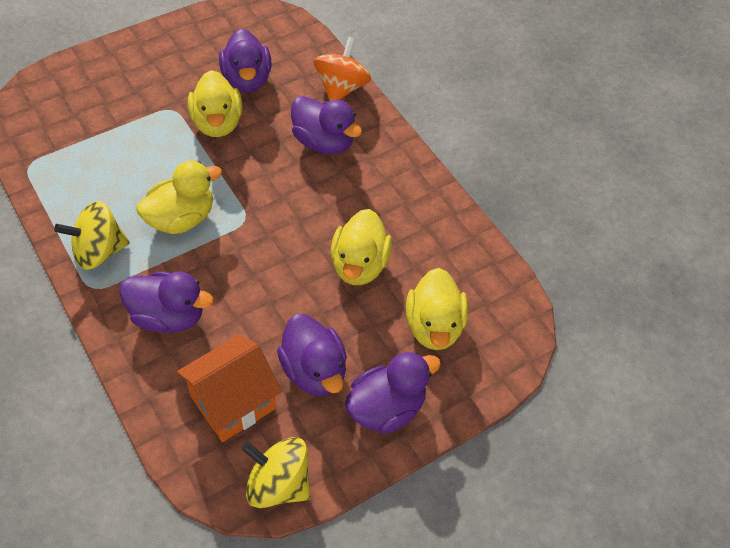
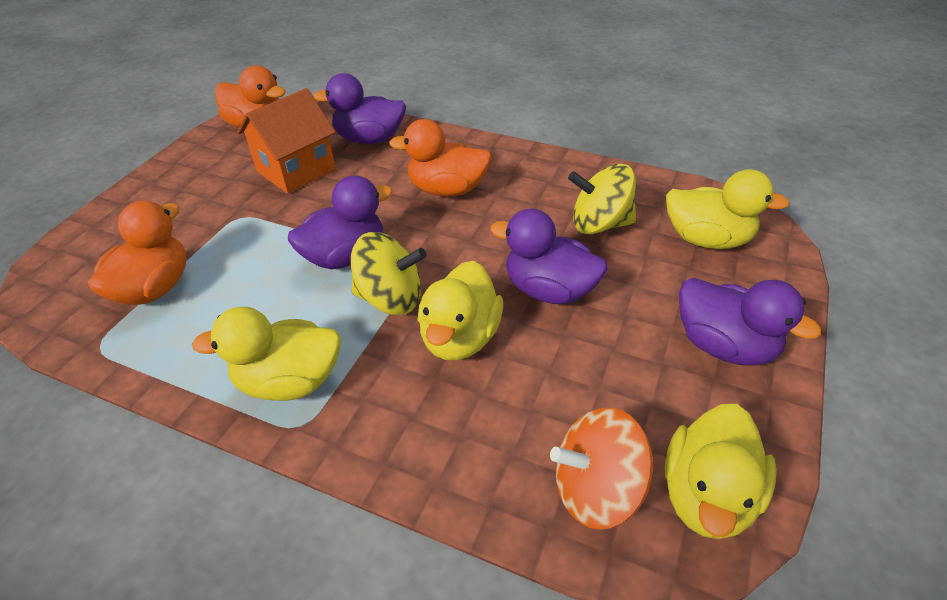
orange duck: 0 -> 3
purple duck: 5 -> 4

